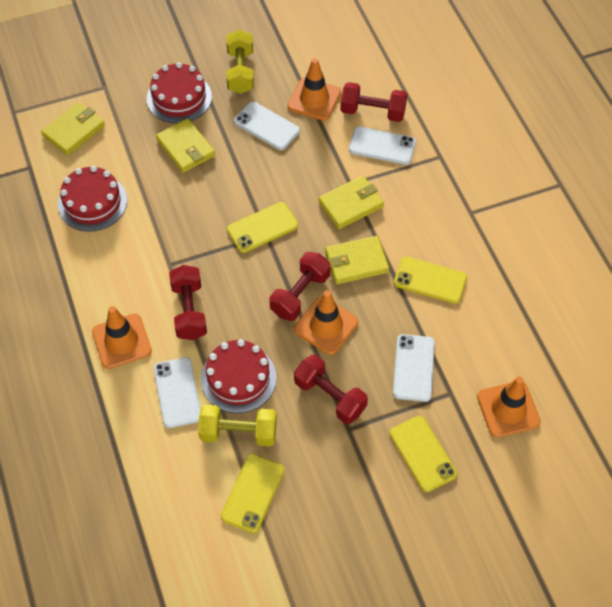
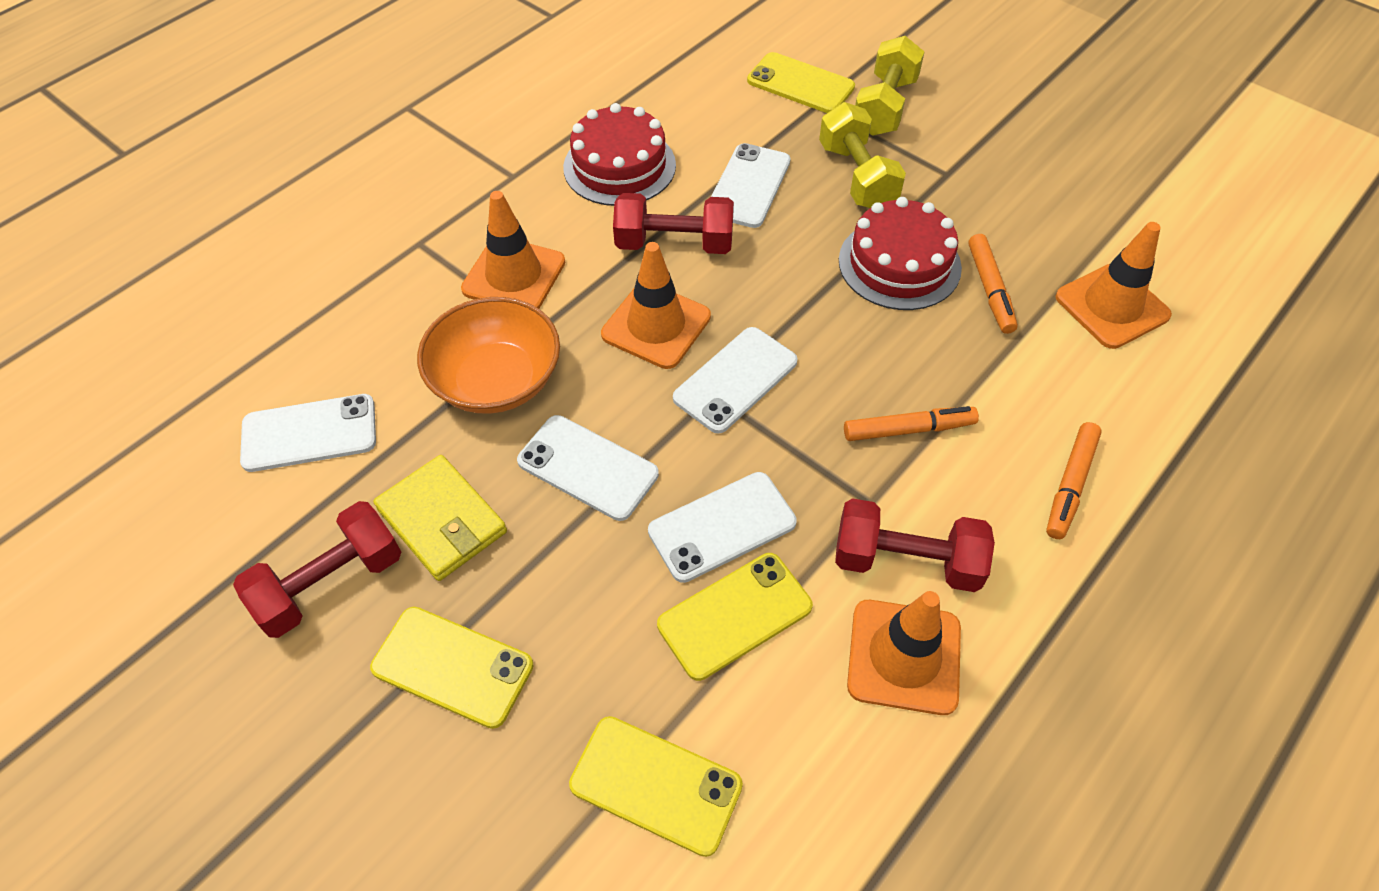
orange bowl: 0 -> 1
orange marker: 0 -> 3
red cake: 3 -> 2
red dumbbell: 4 -> 3
white phone: 4 -> 5
yellow wallet: 4 -> 1

